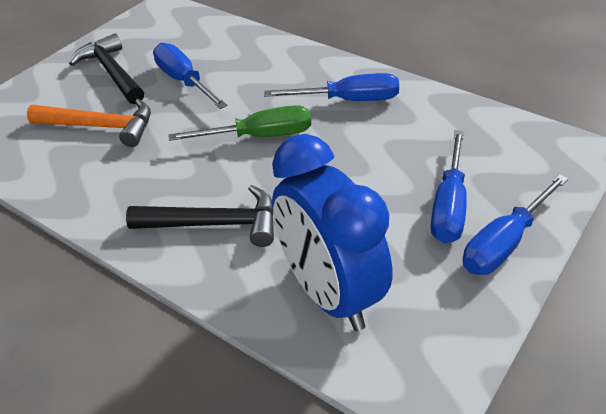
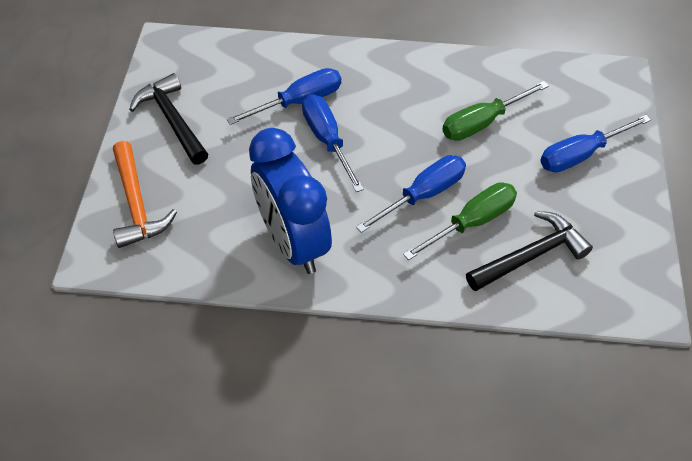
green screwdriver: 1 -> 2

